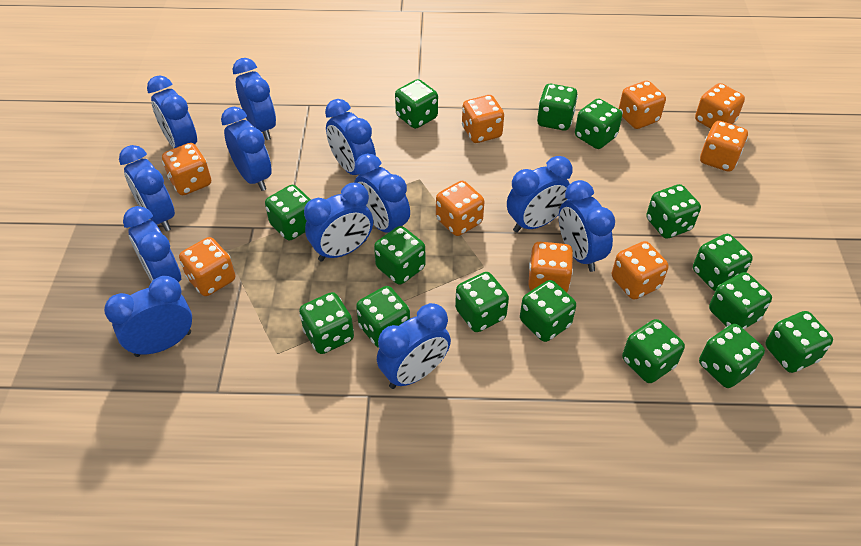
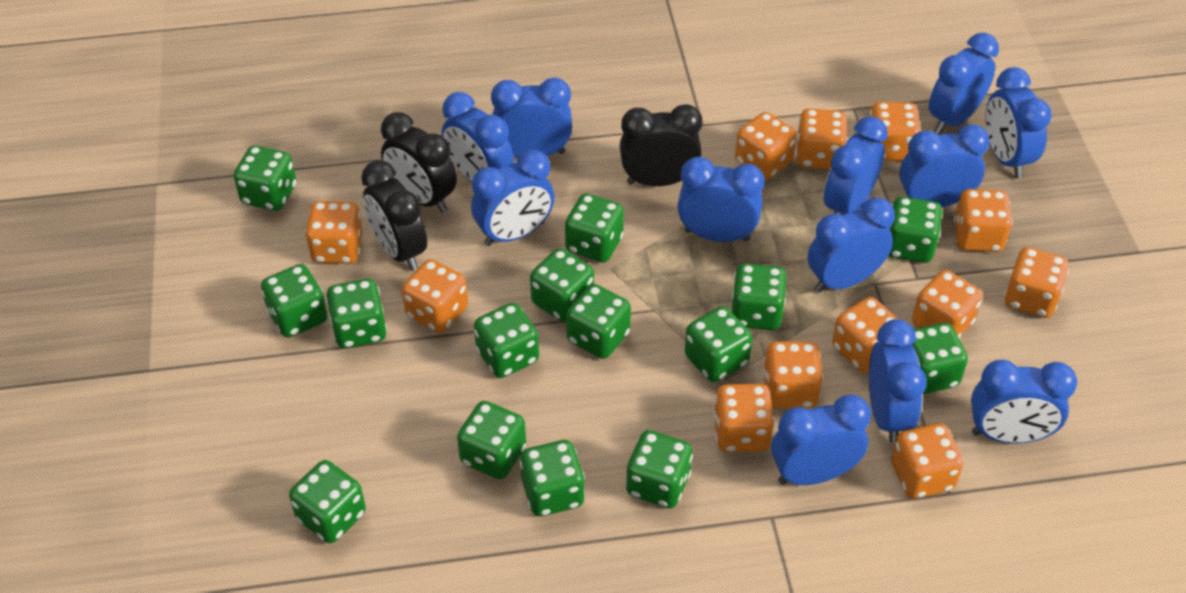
black clock: 0 -> 3
orange dice: 9 -> 12

